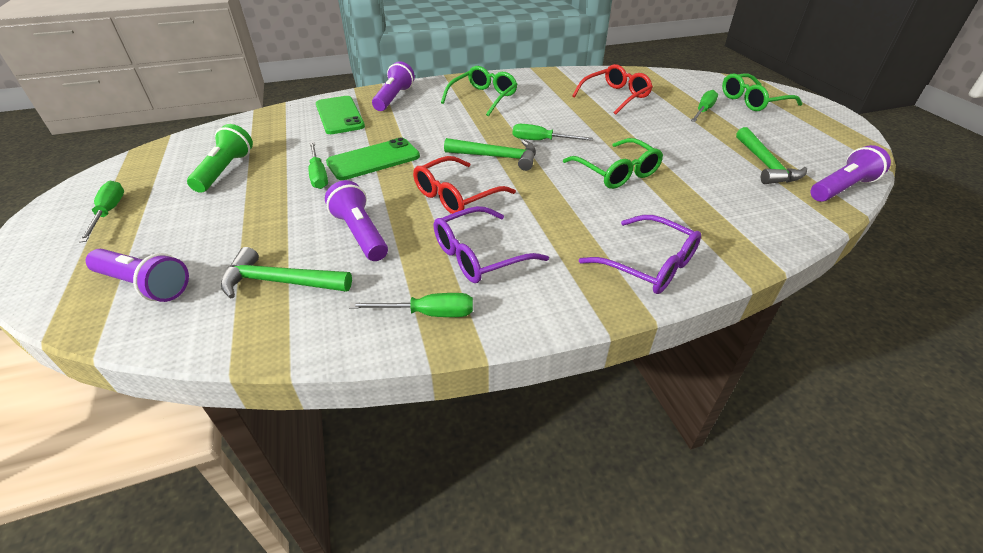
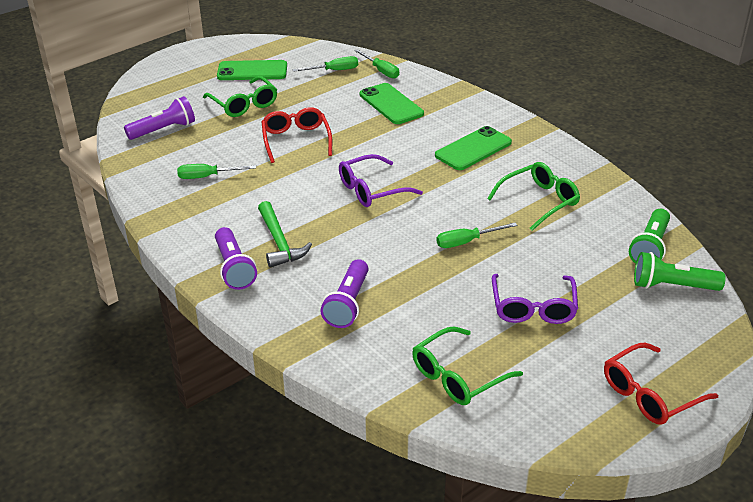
green flashlight: 1 -> 2
green hammer: 3 -> 1
green phone: 2 -> 3
green screwdriver: 5 -> 4
purple flashlight: 4 -> 3

